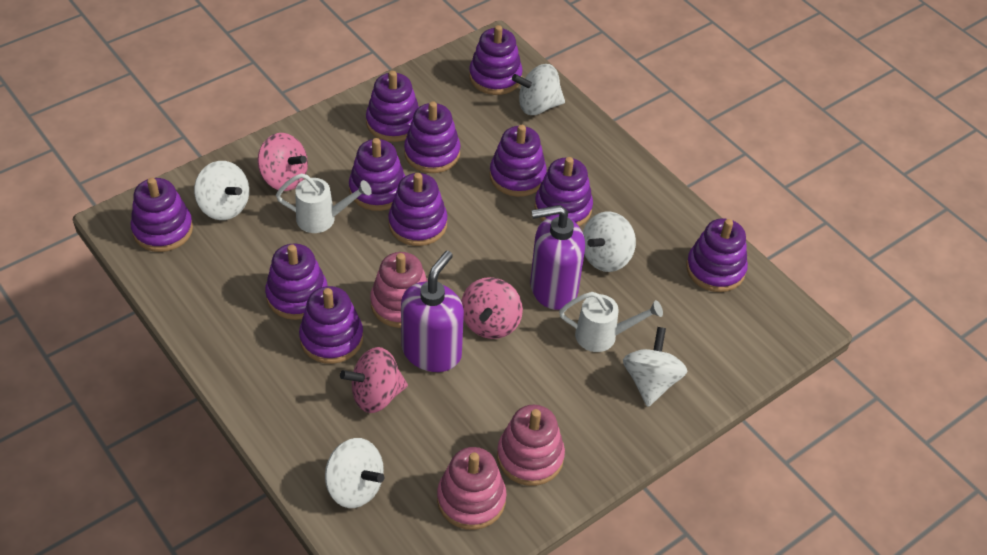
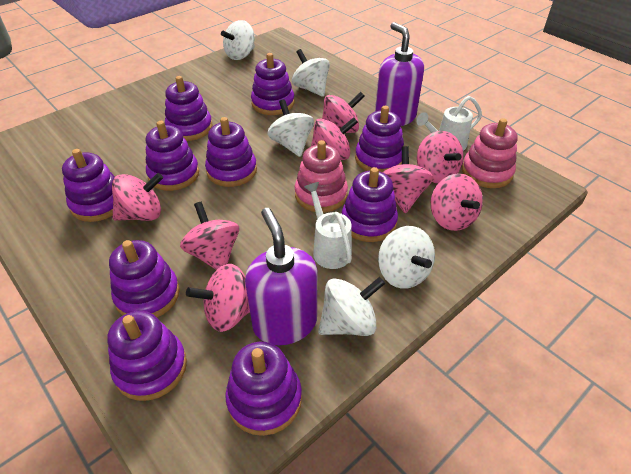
pink spinning top: 3 -> 8
pink stacking toy: 3 -> 2
purple stacking toy: 11 -> 10

